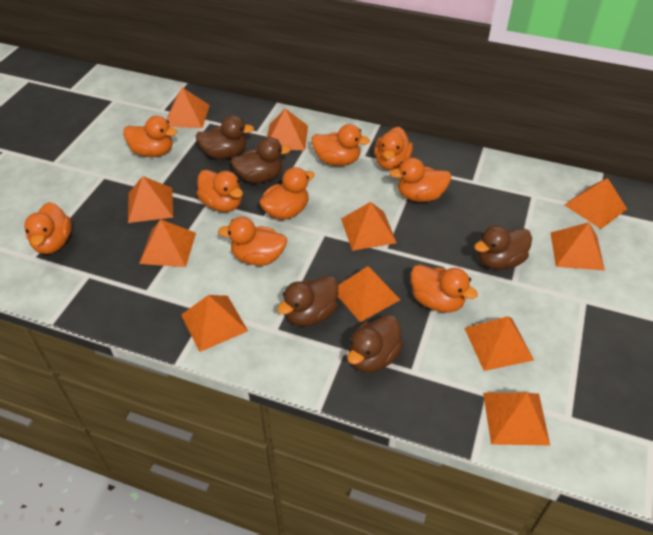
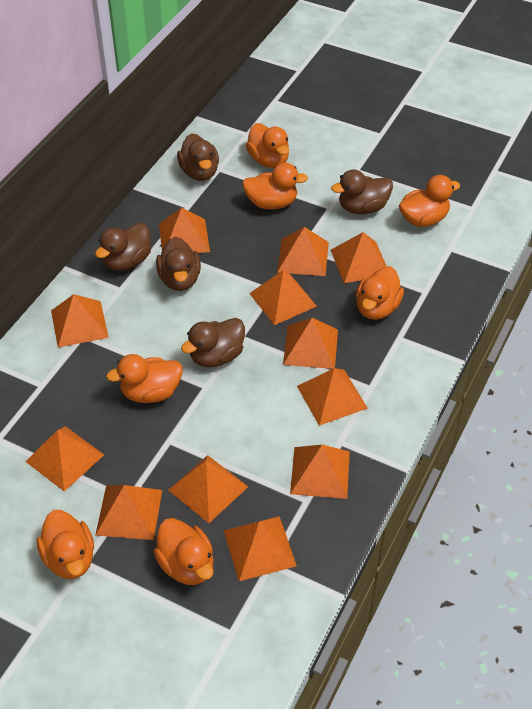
orange duck: 9 -> 7
orange pyramid: 11 -> 12

